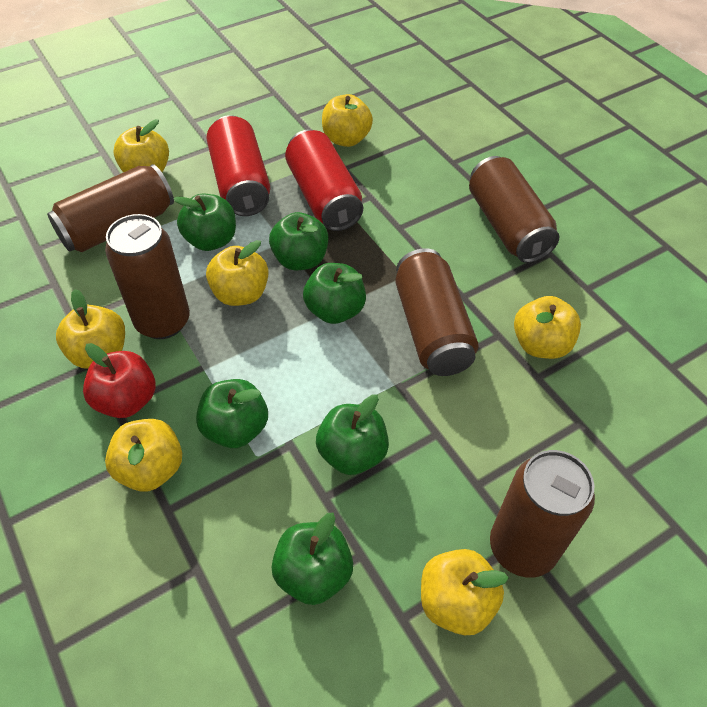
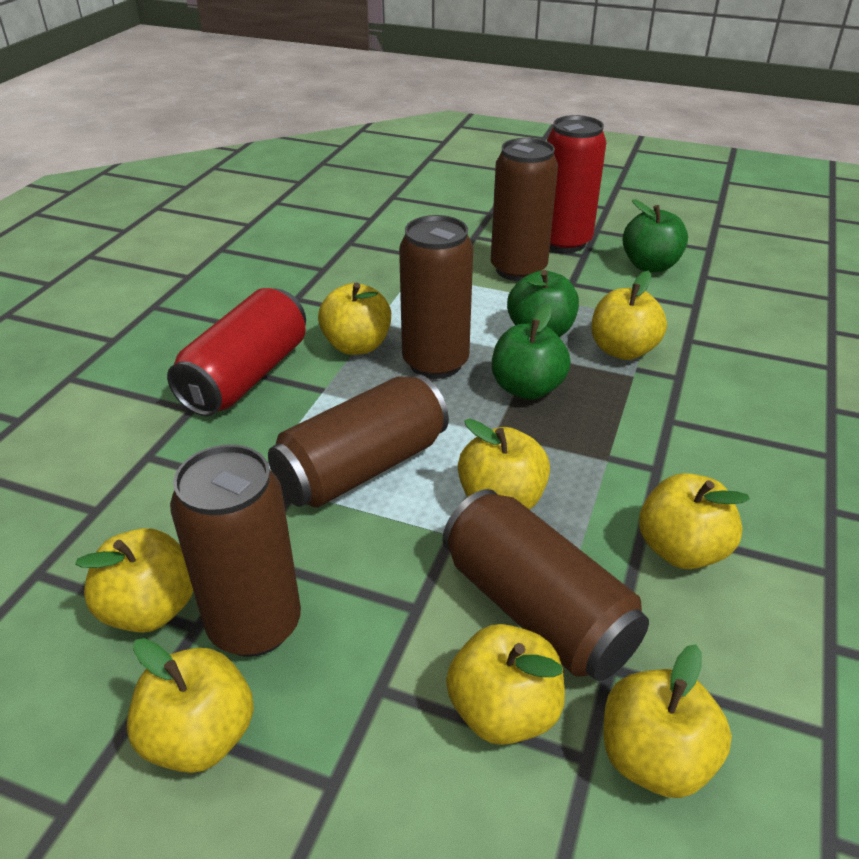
green apple: 6 -> 3
red apple: 1 -> 0
yellow apple: 7 -> 8

